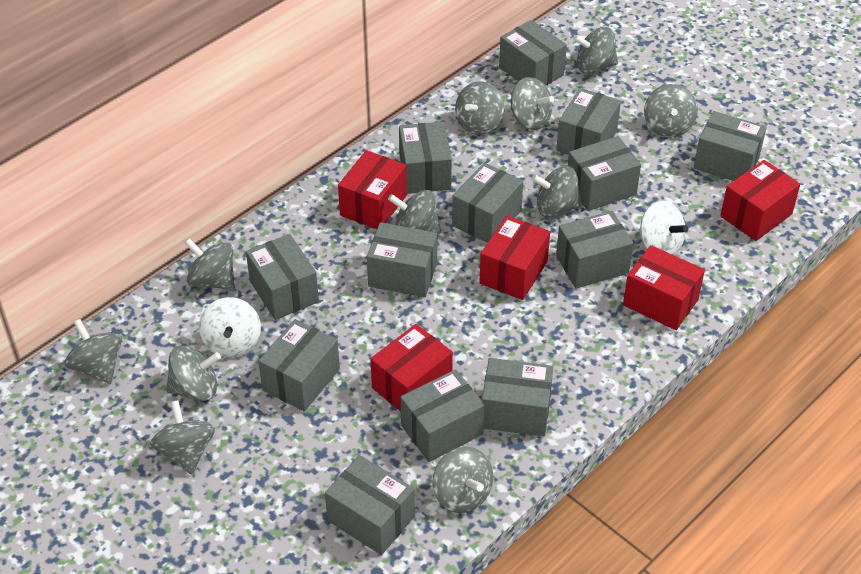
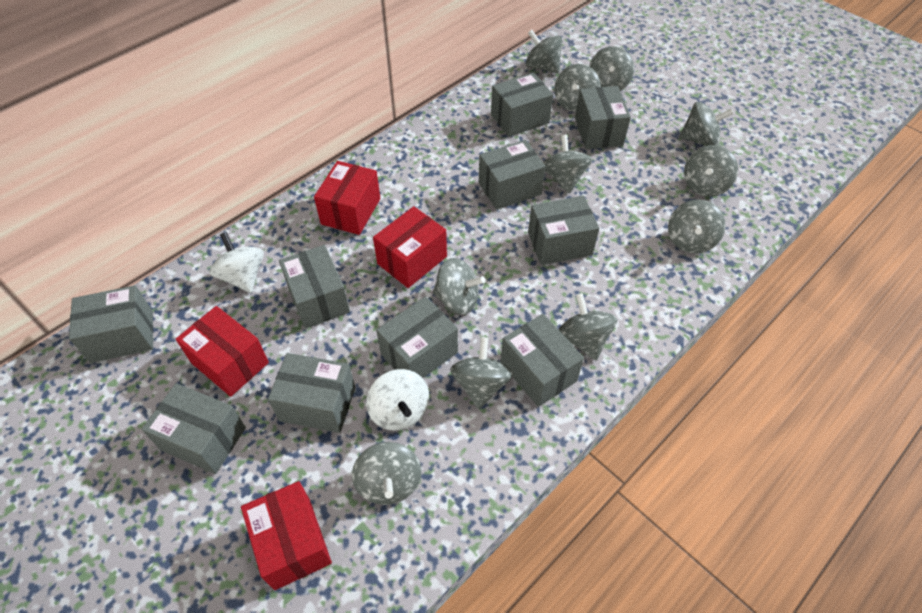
grey box: 13 -> 10
red box: 5 -> 4

